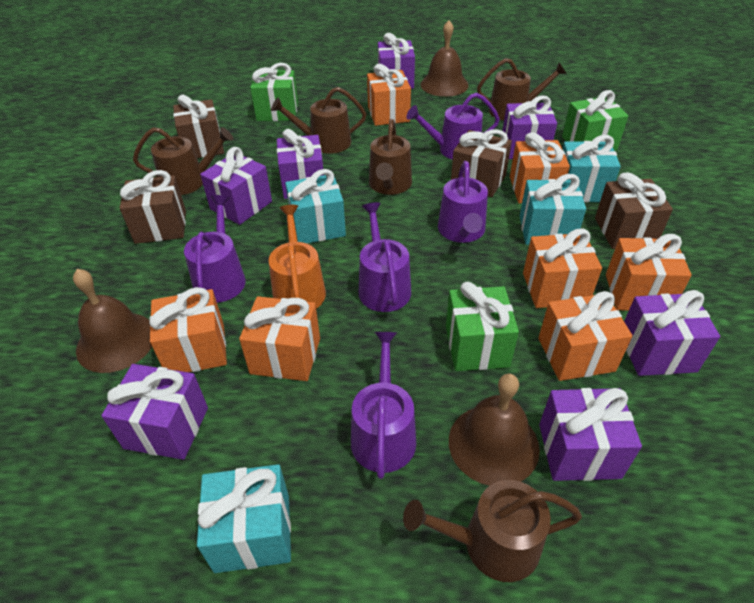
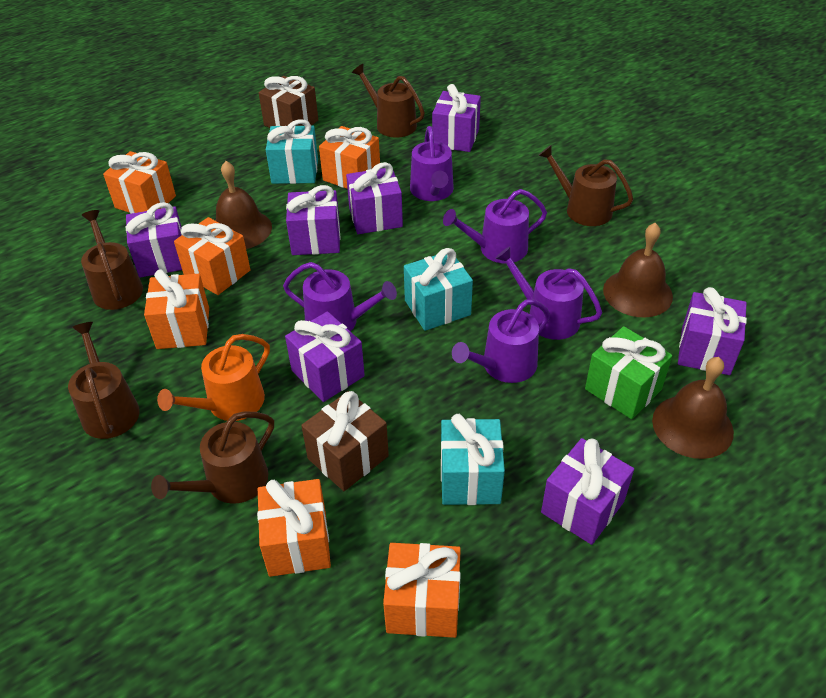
brown gift: 4 -> 2
green gift: 3 -> 1
orange gift: 7 -> 6
turquoise gift: 4 -> 3

